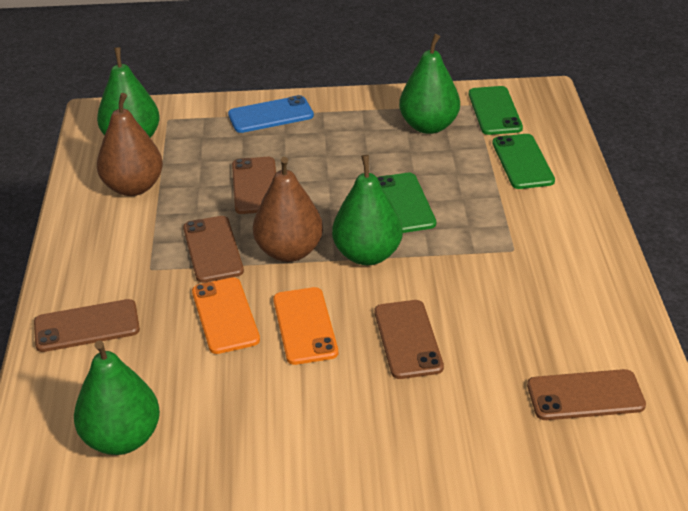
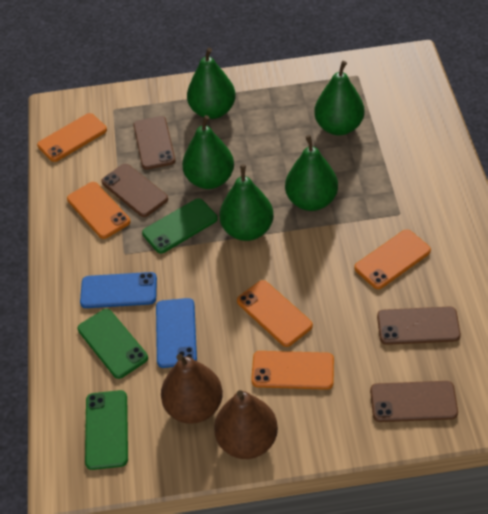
blue phone: 1 -> 2
brown phone: 5 -> 4
green pear: 4 -> 5
orange phone: 2 -> 5

